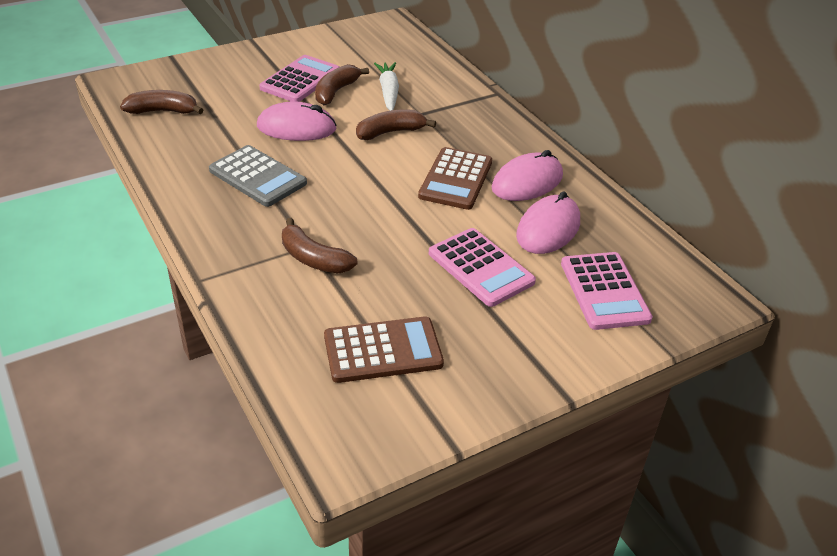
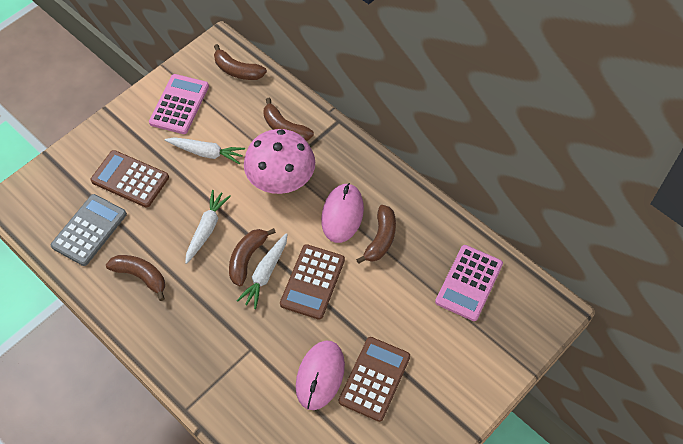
brown banana: 4 -> 5
brown calculator: 2 -> 3
pink calculator: 3 -> 2
pink mouse: 3 -> 2
pink mushroom: 0 -> 1
white carrot: 1 -> 3

